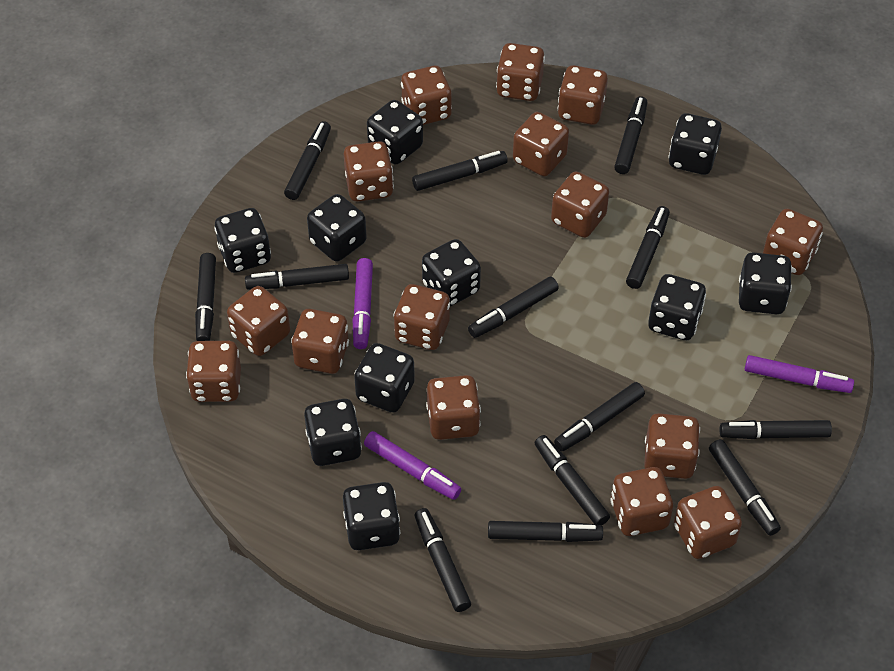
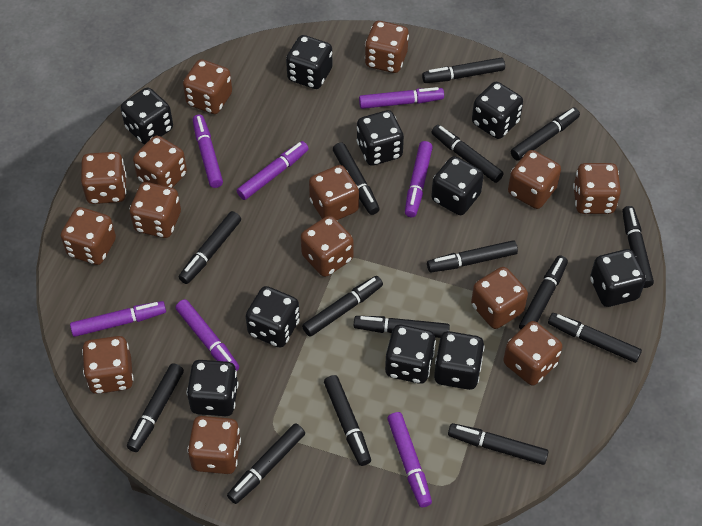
black marker: 13 -> 15
brown dice: 15 -> 14
purple marker: 3 -> 7

